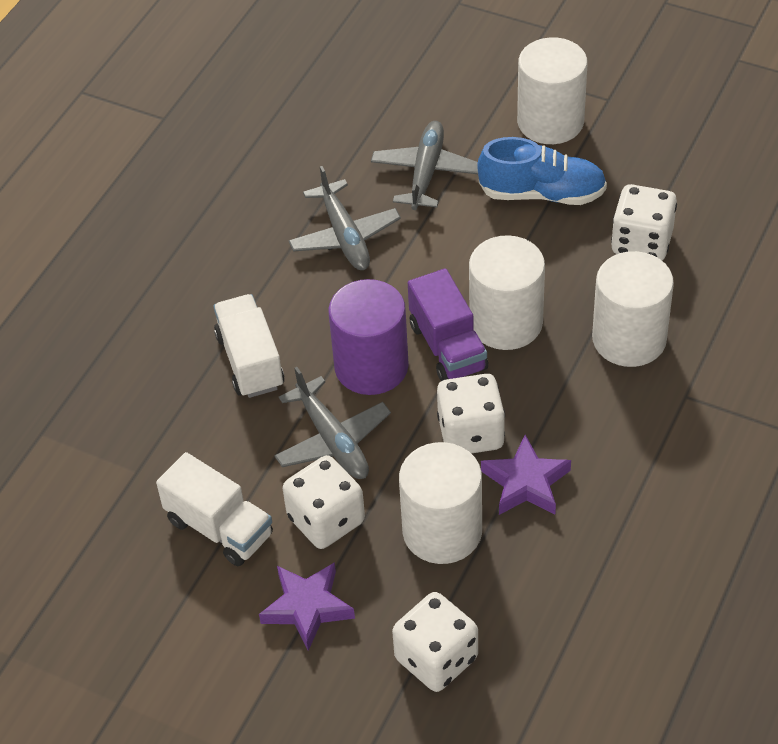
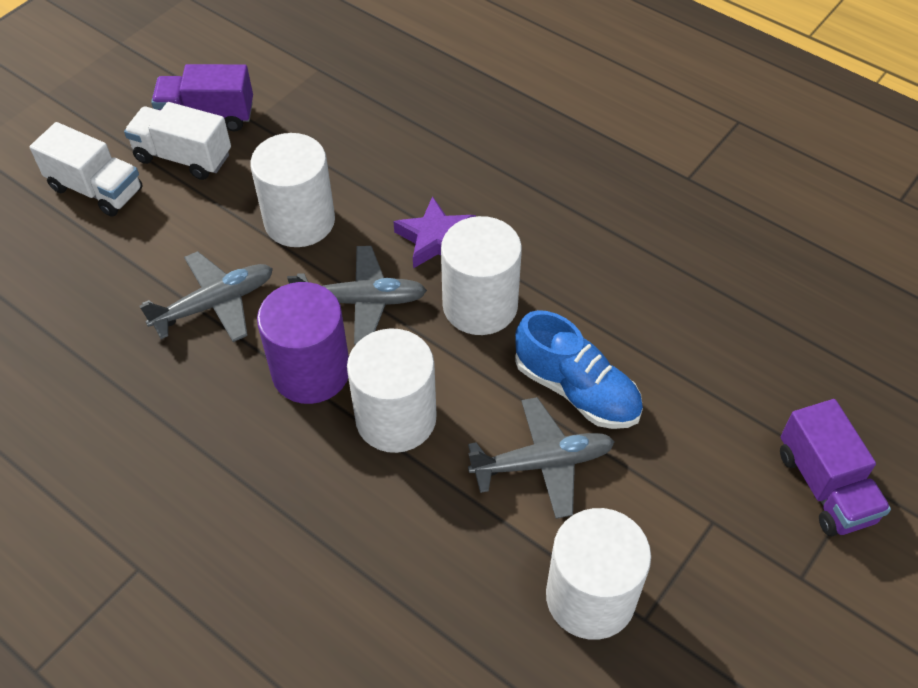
purple star: 2 -> 1
purple truck: 1 -> 2
white dice: 4 -> 0

